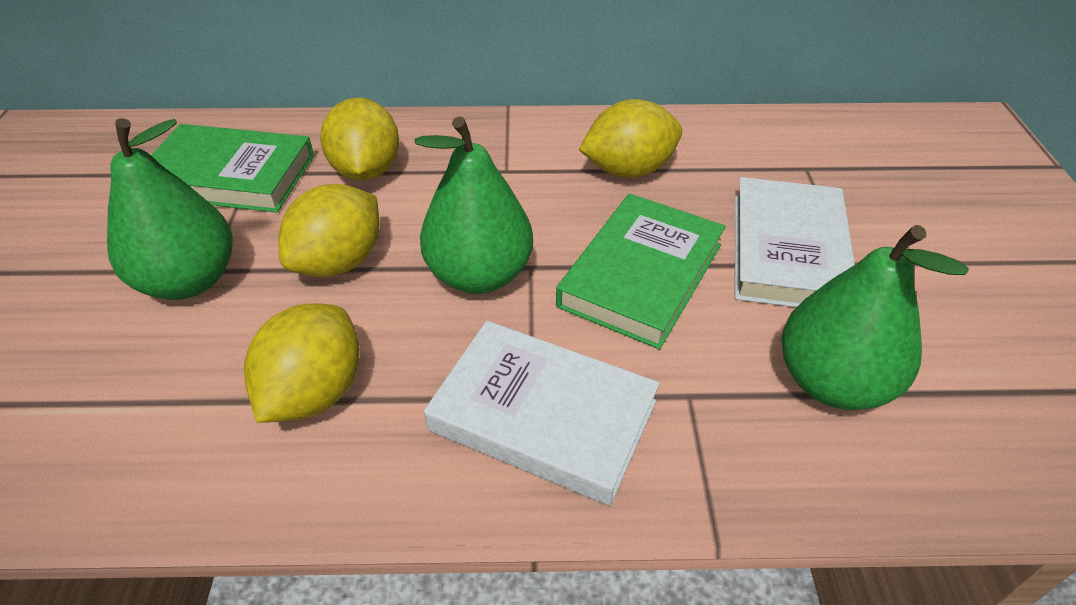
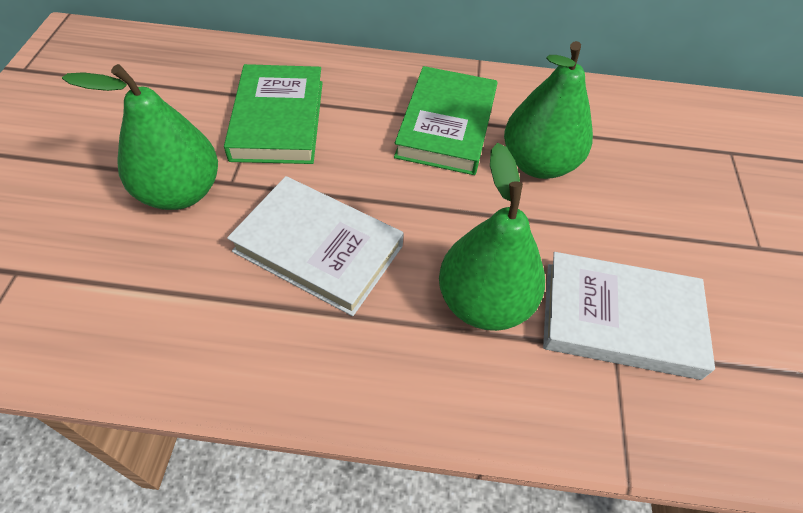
yellow lemon: 4 -> 0

